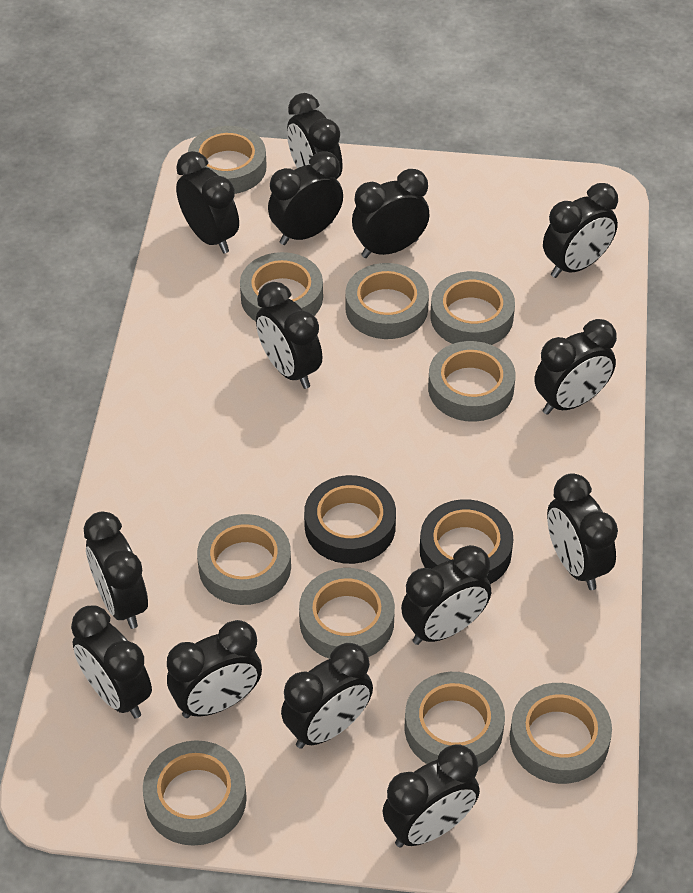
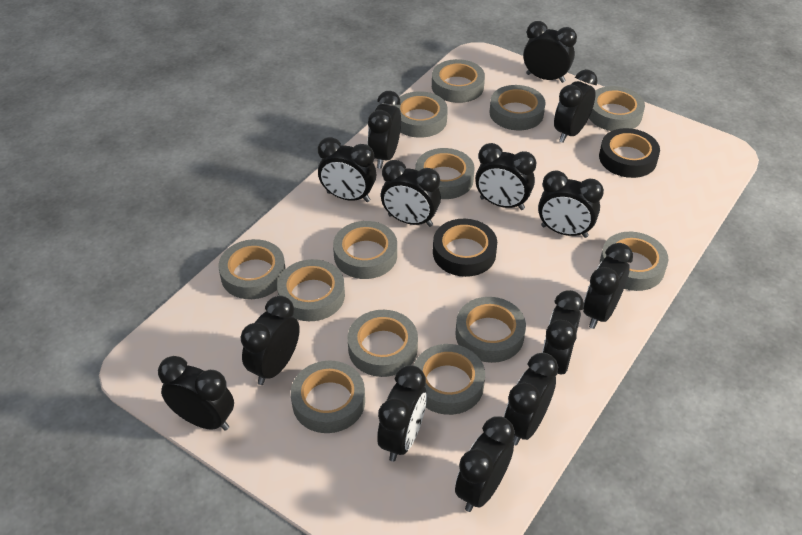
grey tape: 10 -> 13

